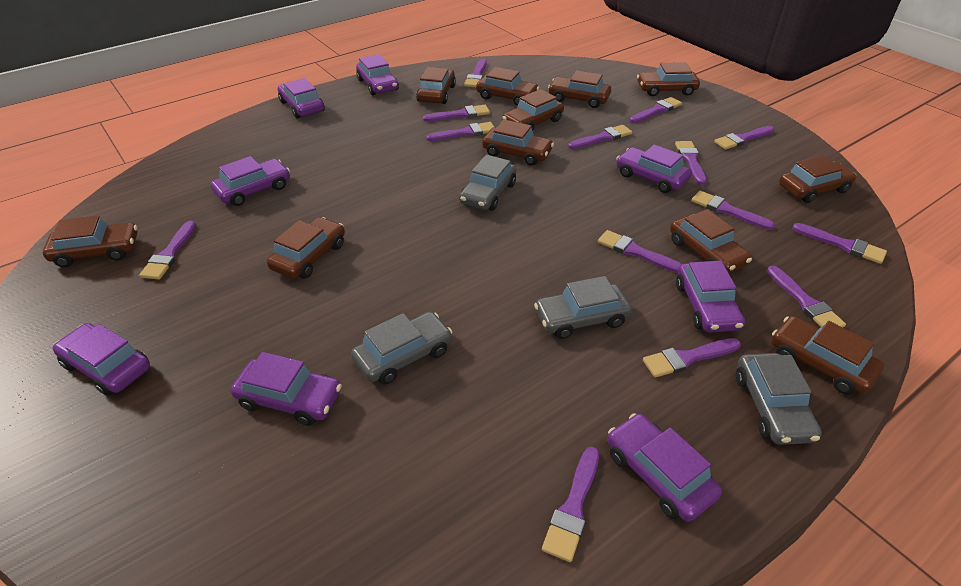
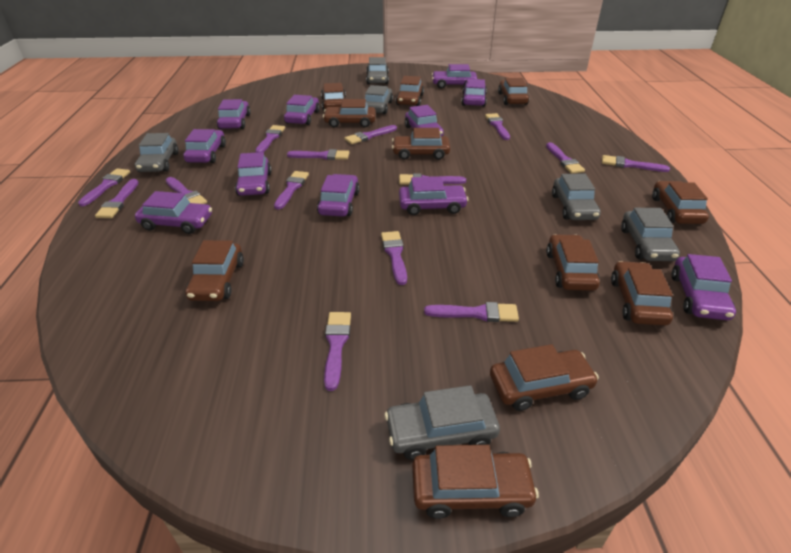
grey car: 4 -> 6
purple car: 8 -> 11

